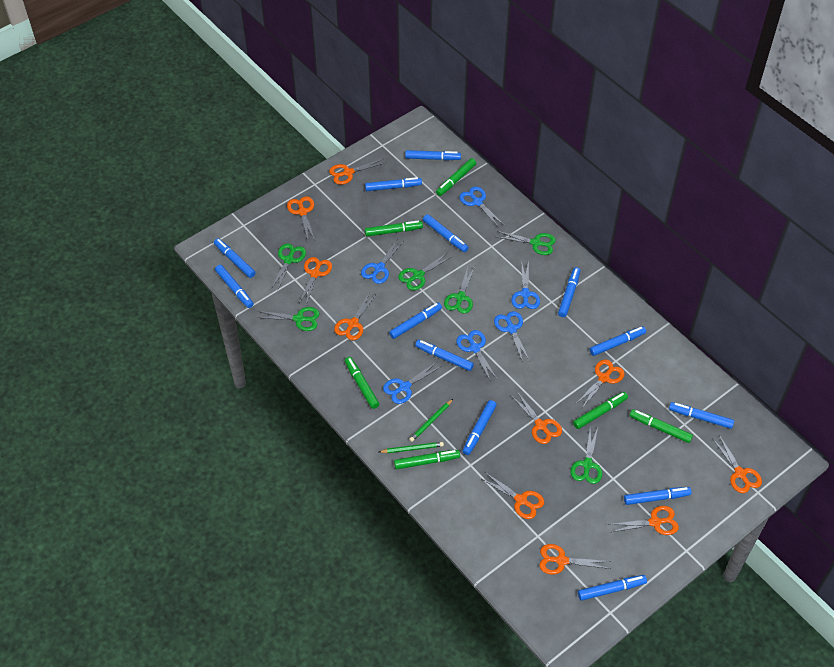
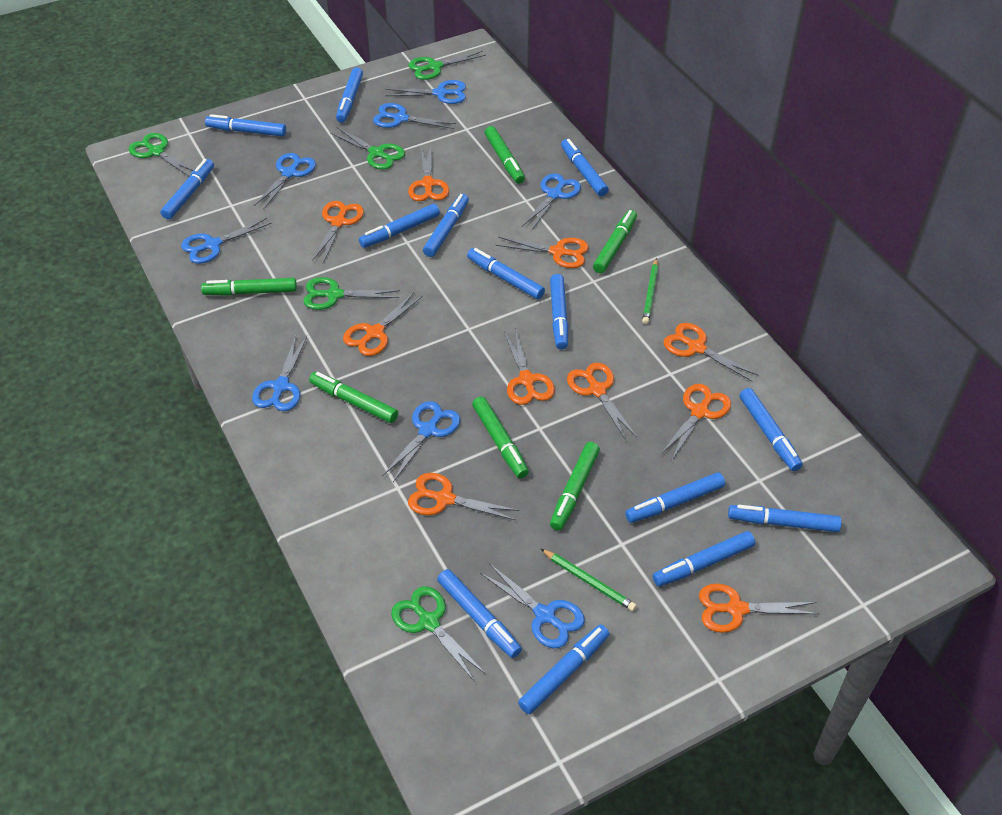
blue marker: 13 -> 14
blue scissors: 6 -> 8
green scissors: 6 -> 5

